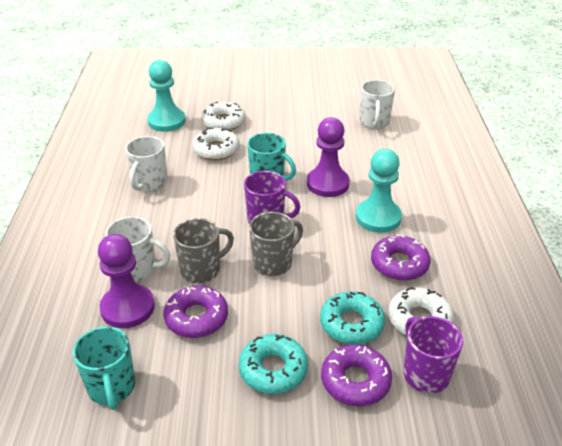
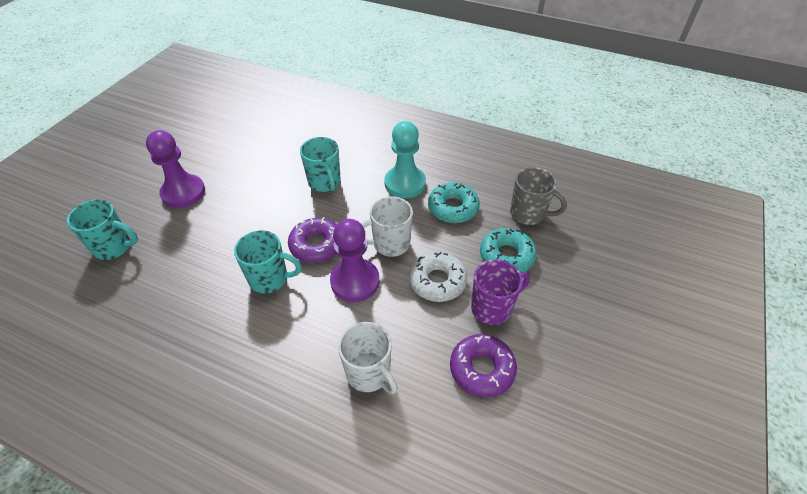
grey mug: 2 -> 1
purple donut: 3 -> 2
purple mug: 2 -> 1
turquoise mug: 2 -> 3
turquoise pawn: 2 -> 1
white donut: 3 -> 1
white mug: 3 -> 2

